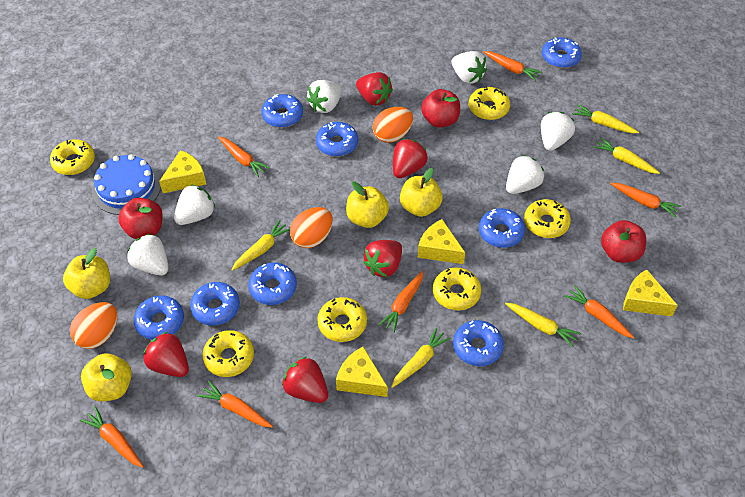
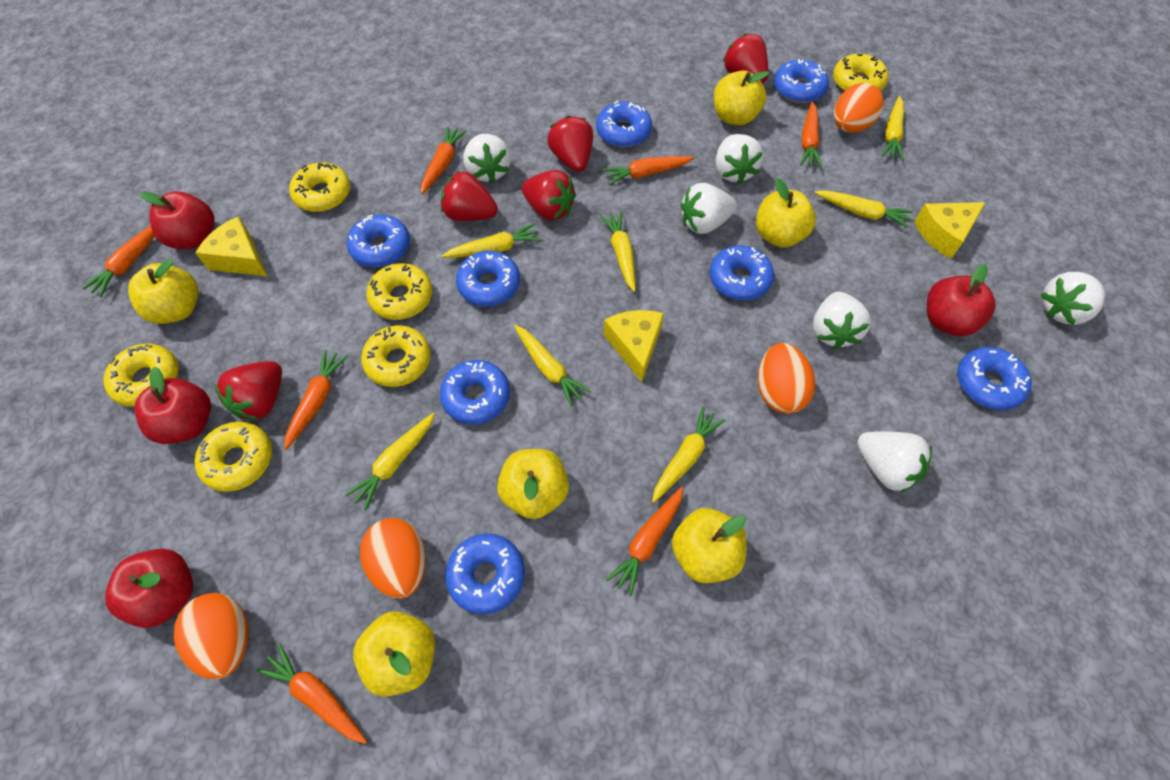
blue cake: 1 -> 0
orange egg: 3 -> 4
red apple: 3 -> 4
yellow apple: 4 -> 6
yellow carrot: 5 -> 7
yellow cheese: 4 -> 3

